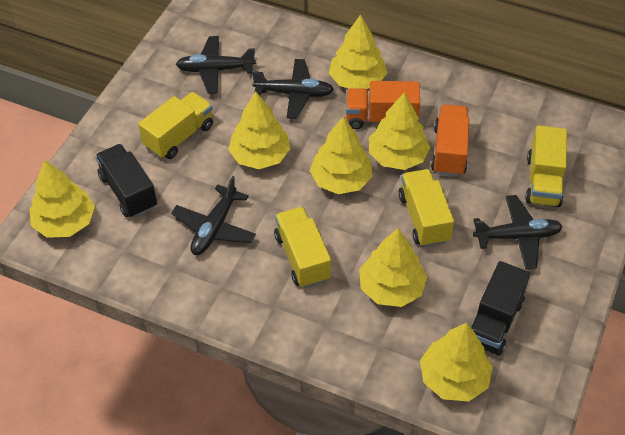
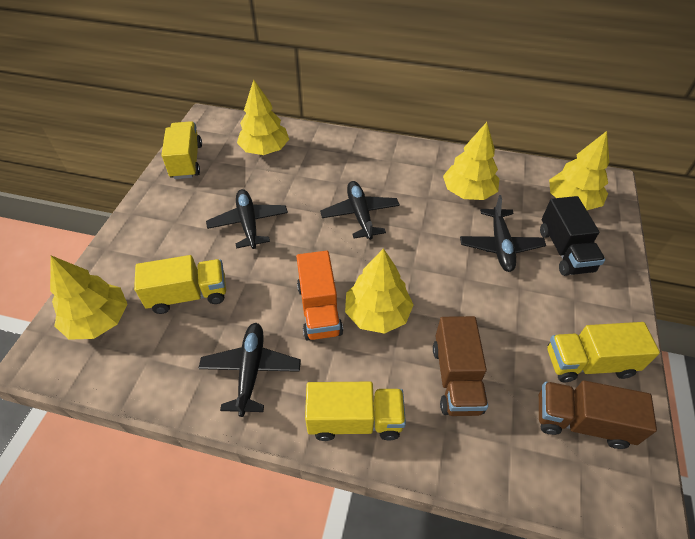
black truck: 2 -> 1
brown truck: 0 -> 2
orange truck: 2 -> 1
yellow tree: 7 -> 5

